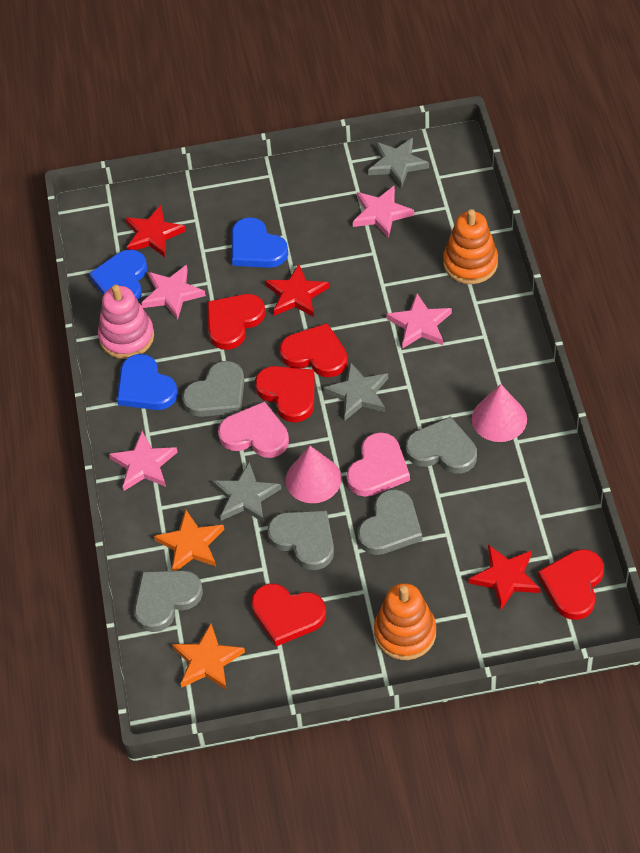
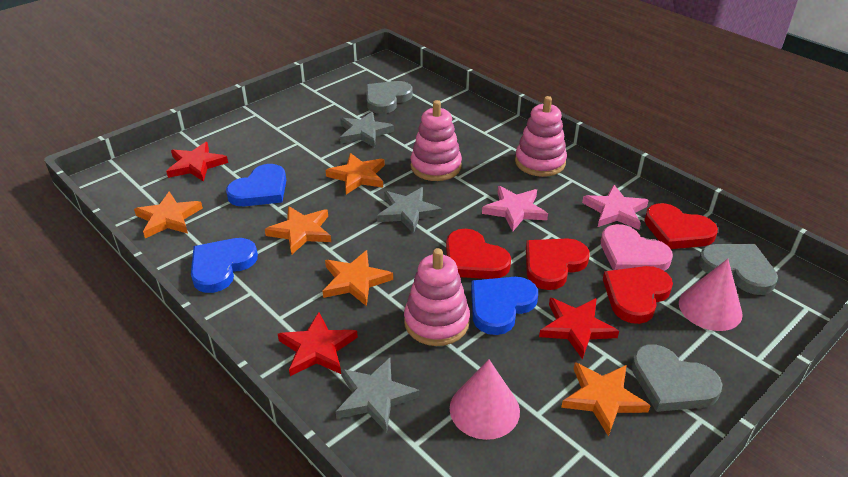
grey heart: 5 -> 3
orange stacking toy: 2 -> 0
orange star: 2 -> 5
pink heart: 2 -> 1
pink stacking toy: 1 -> 3
pink star: 4 -> 2
red heart: 5 -> 4

